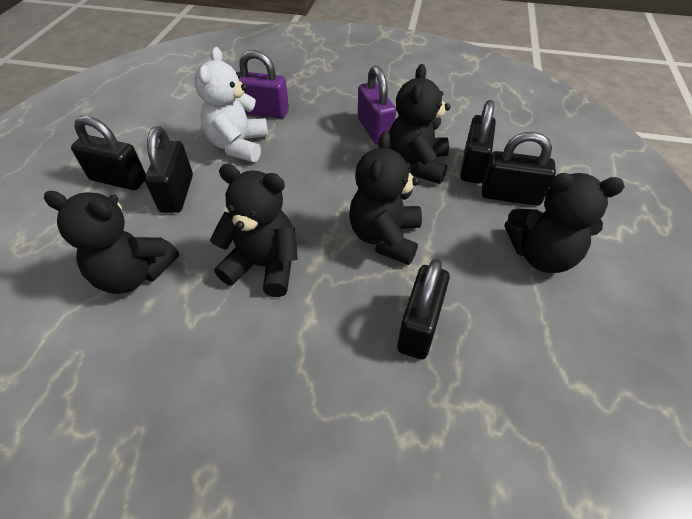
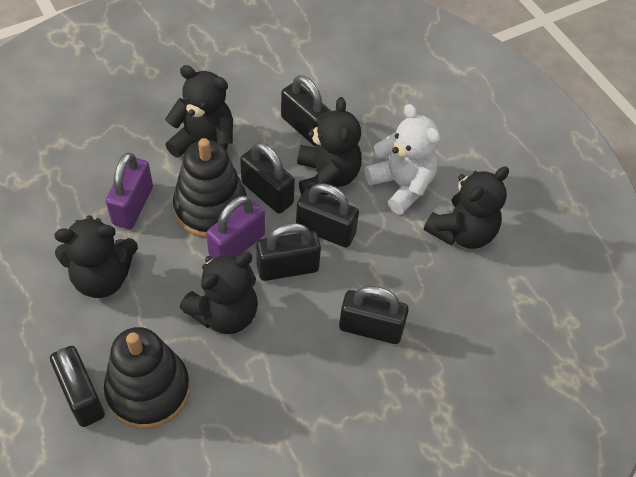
black padlock: 5 -> 6
black stacking toy: 0 -> 2

